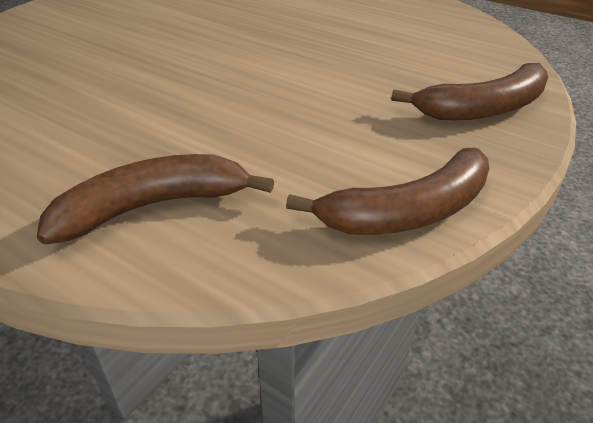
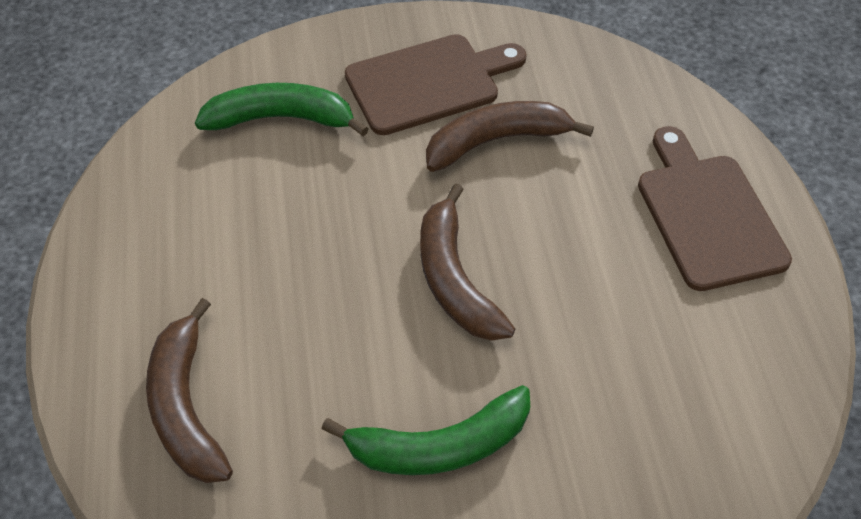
brown cutting board: 0 -> 2
green banana: 0 -> 2

